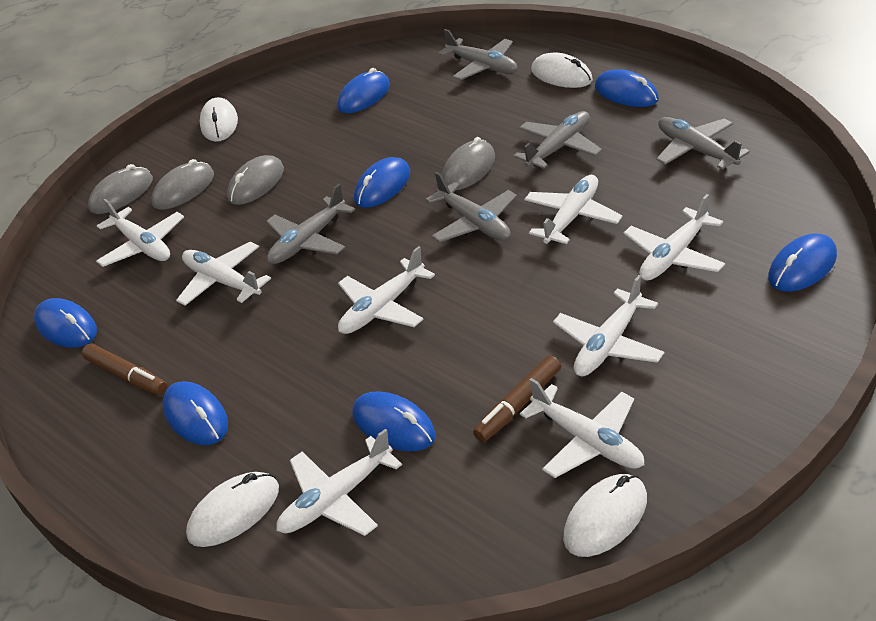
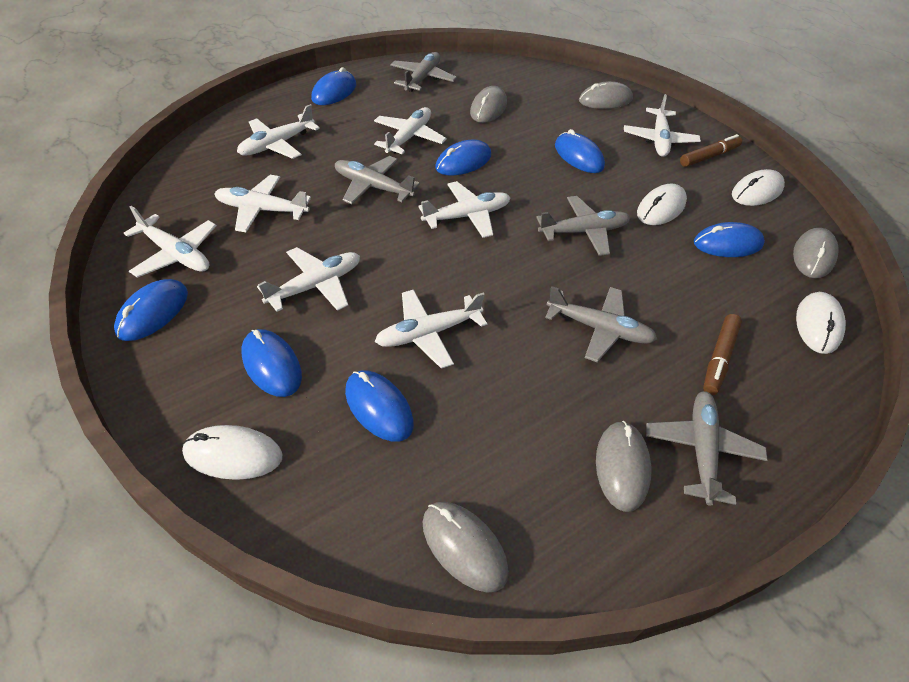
grey mouse: 4 -> 5

